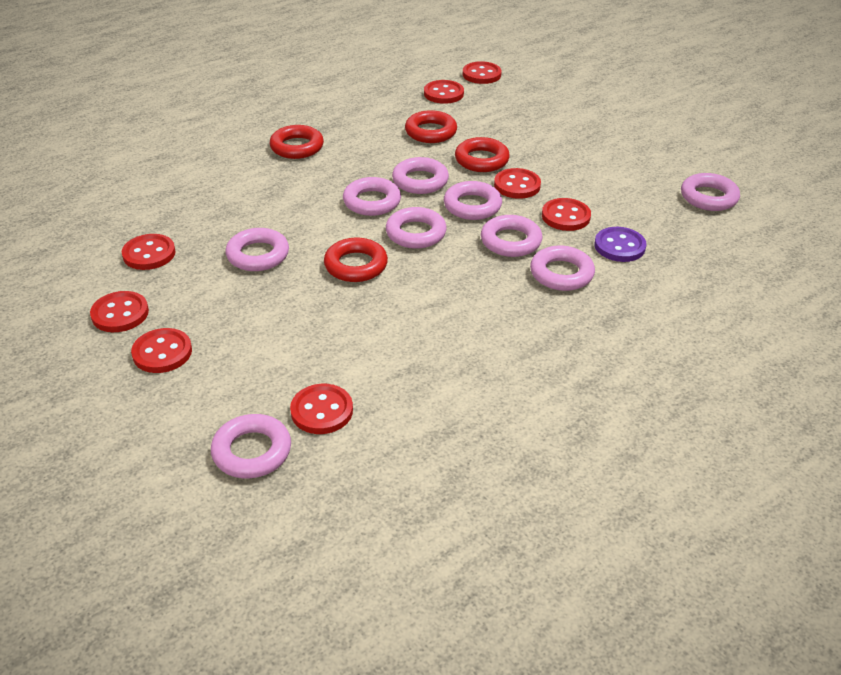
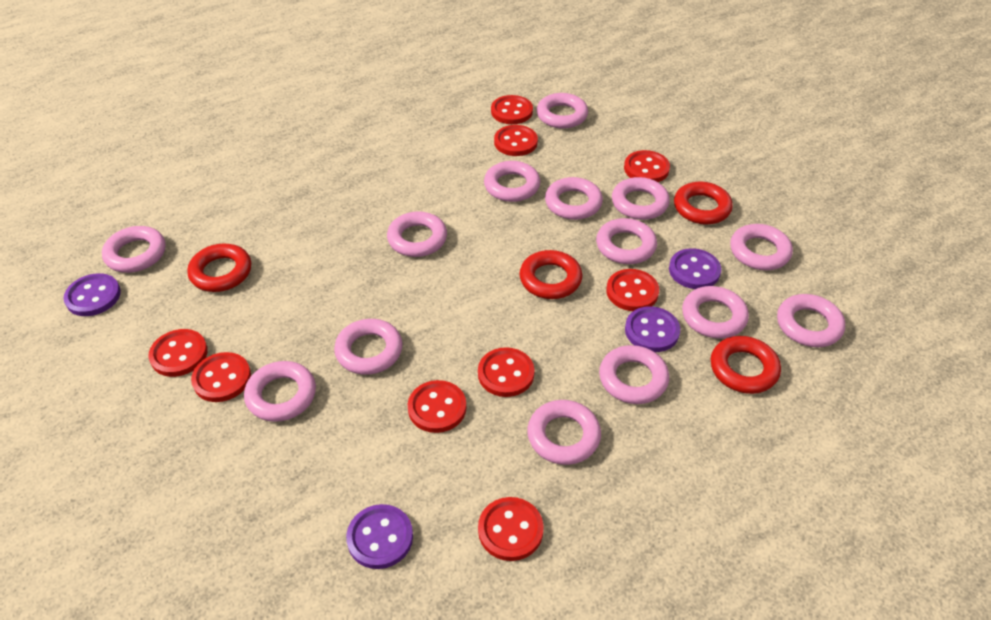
pink ring: 9 -> 14
purple button: 1 -> 4
red button: 8 -> 9

